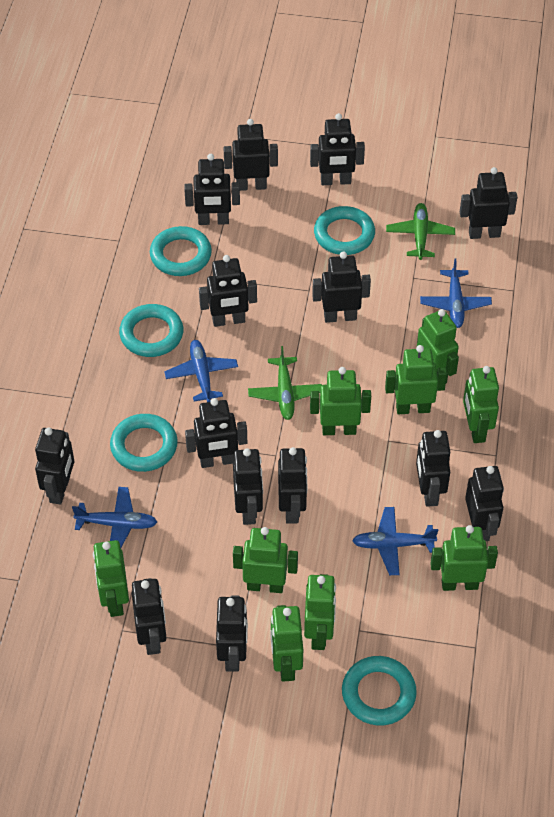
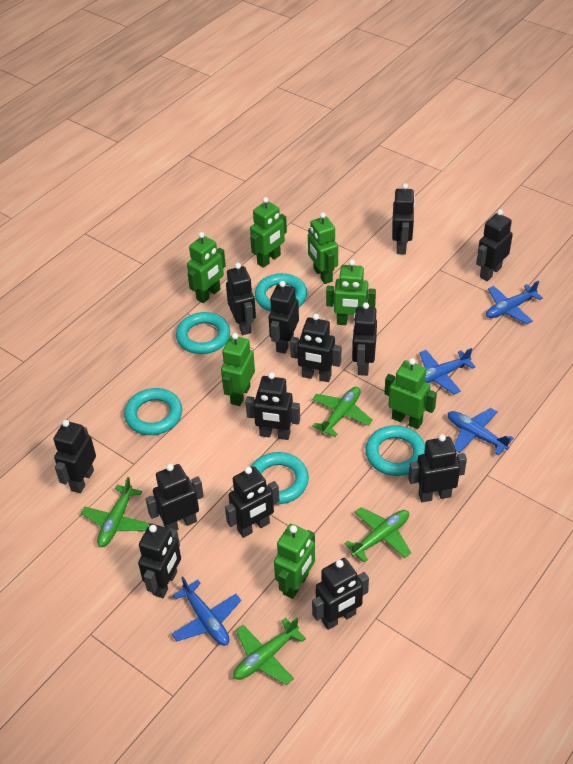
black robot: 14 -> 13
green plane: 2 -> 4
green robot: 9 -> 7

